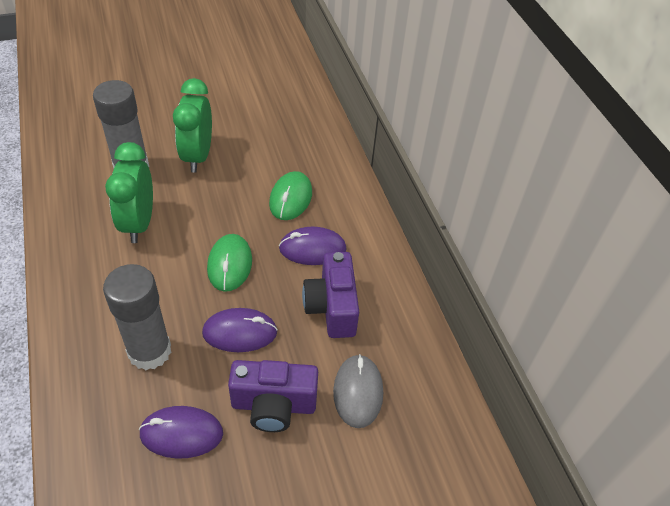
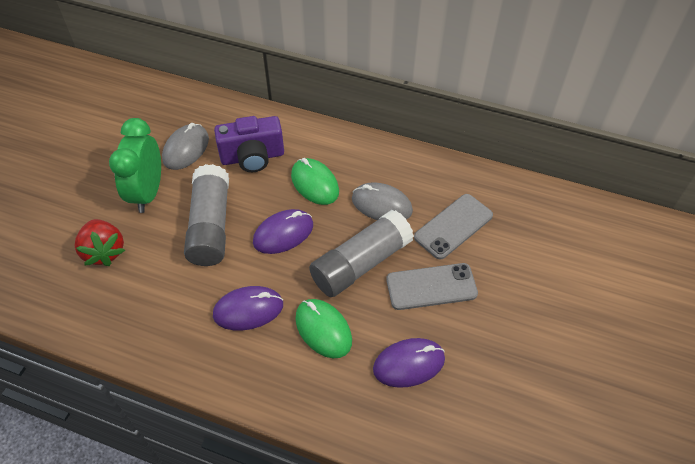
green clock: 2 -> 1
grey mouse: 1 -> 2
grey phone: 0 -> 2
purple camera: 2 -> 1
red strawberry: 0 -> 1

